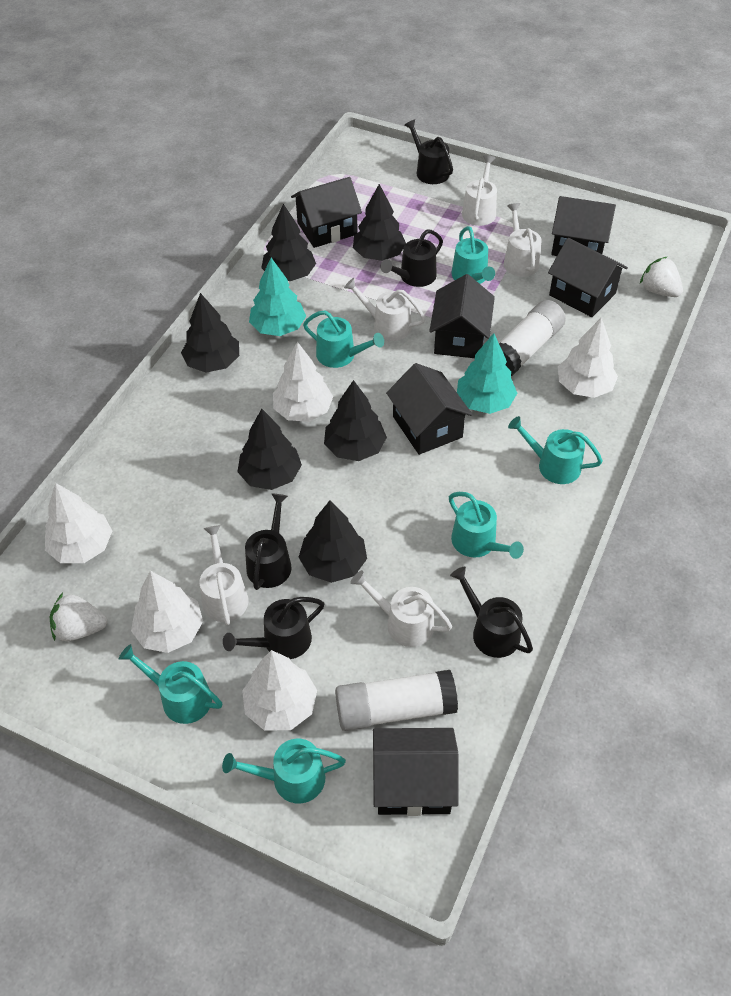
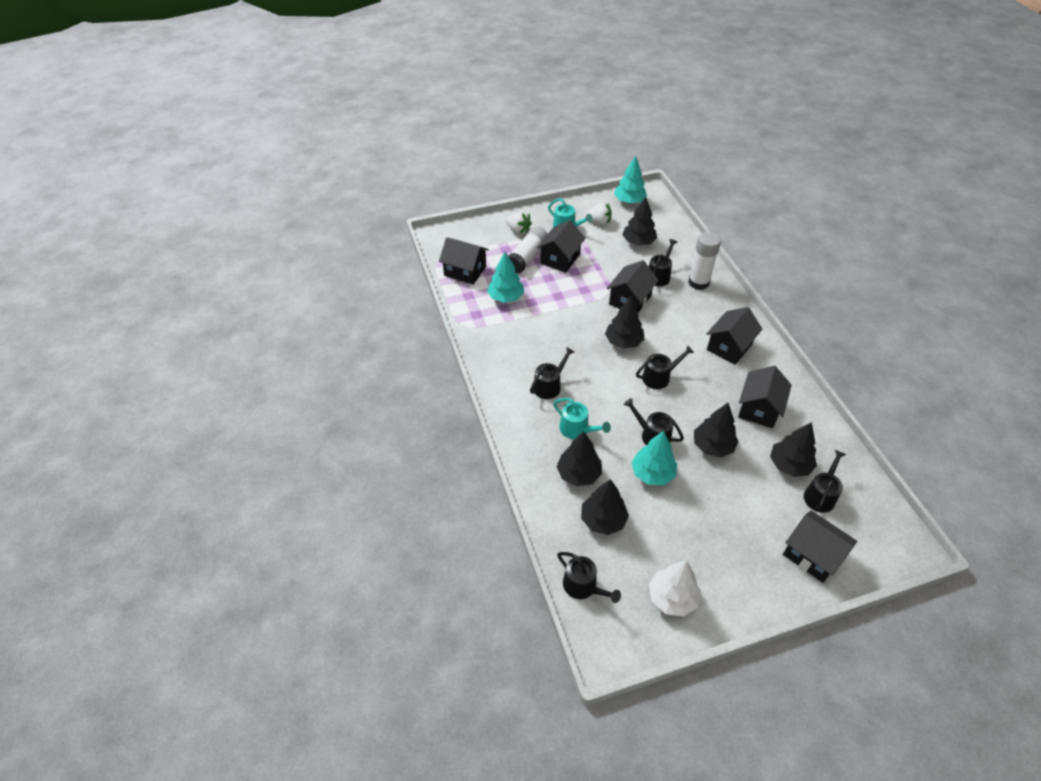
black watering can: 5 -> 6
turquoise tree: 2 -> 3
turquoise watering can: 6 -> 2
white tree: 5 -> 1
white watering can: 5 -> 0

